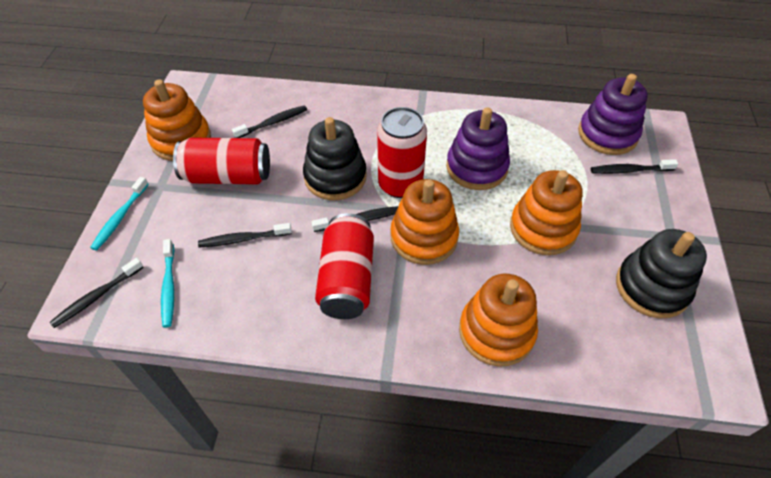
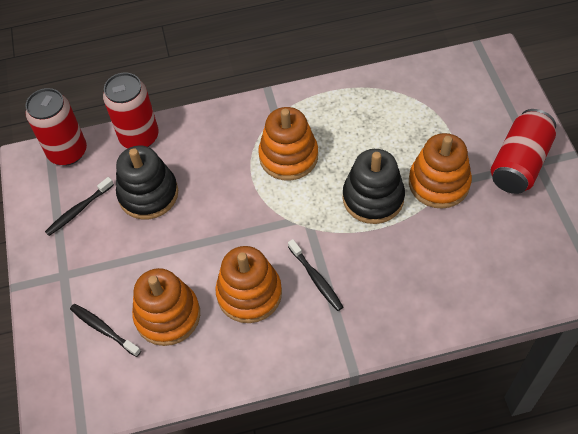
black toothbrush: 5 -> 3
purple stacking toy: 2 -> 0
turquoise toothbrush: 2 -> 0

